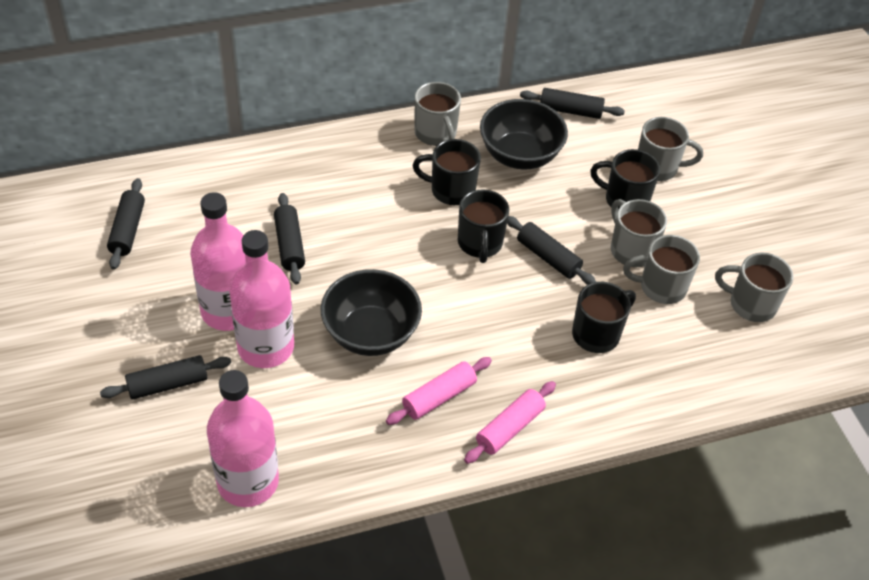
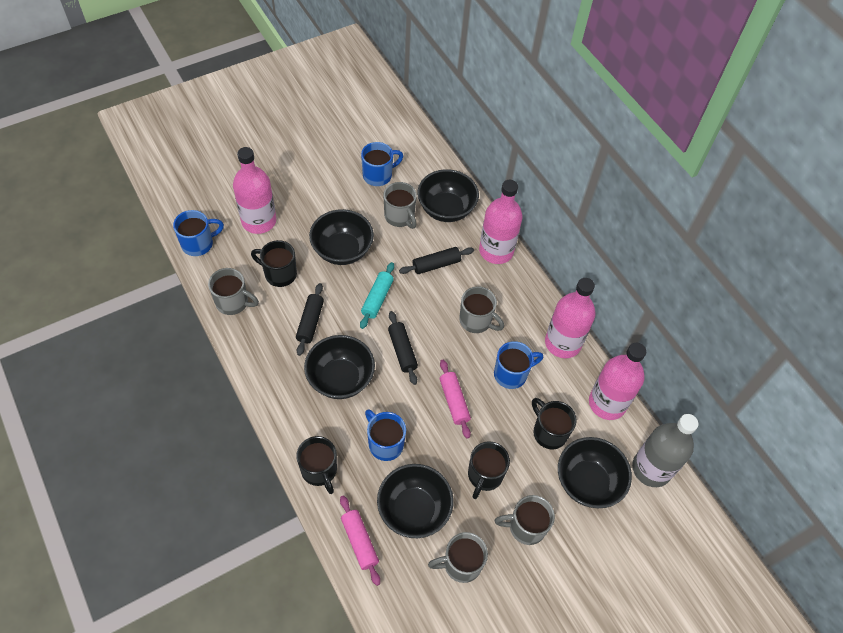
black bowl: 2 -> 5
black rolling pin: 5 -> 3
blue mug: 0 -> 4
grey bottle: 0 -> 1
pink bottle: 3 -> 4
turquoise rolling pin: 0 -> 1

